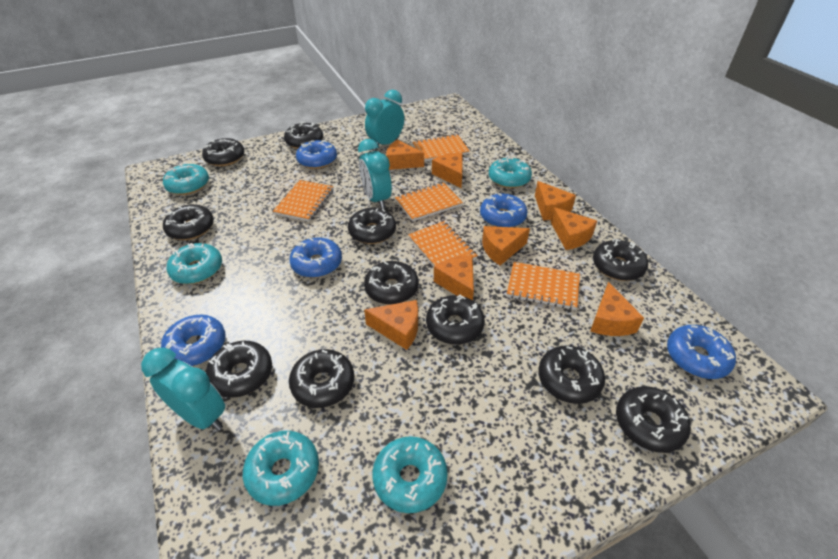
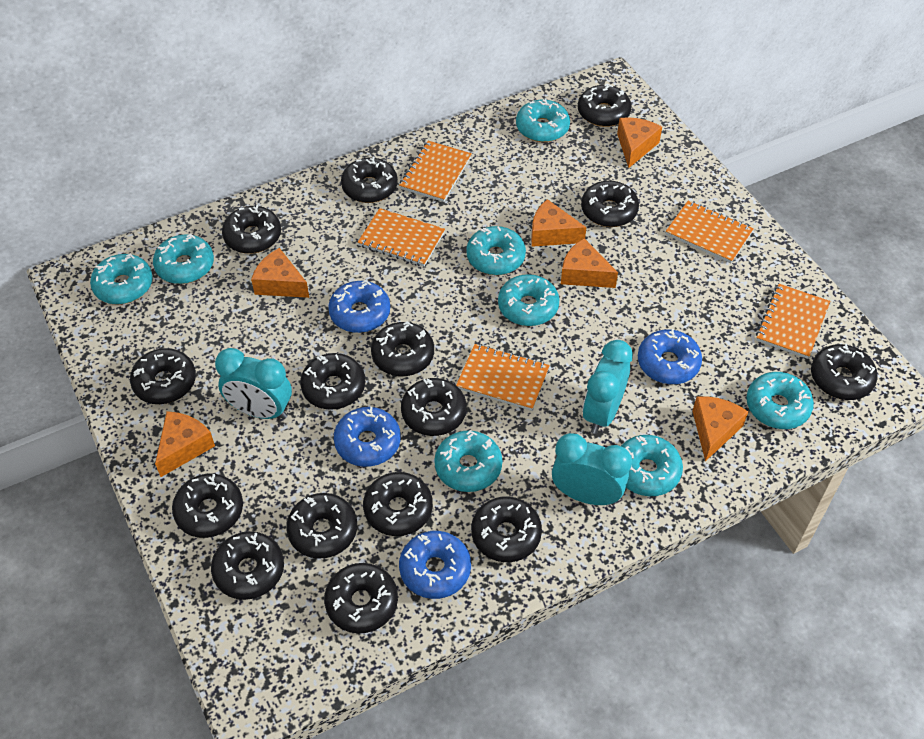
black donut: 11 -> 15
blue donut: 5 -> 4
orange cheese: 8 -> 6
turquoise donut: 5 -> 8

